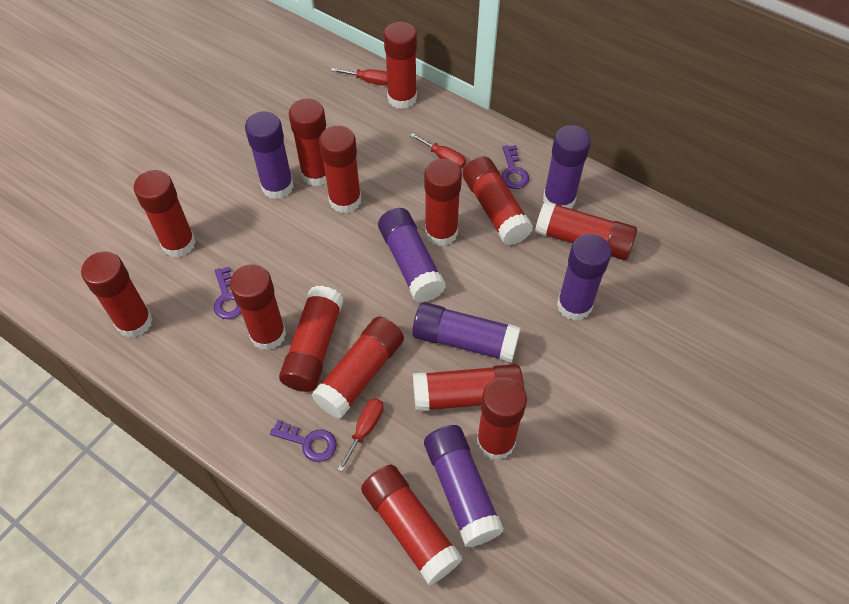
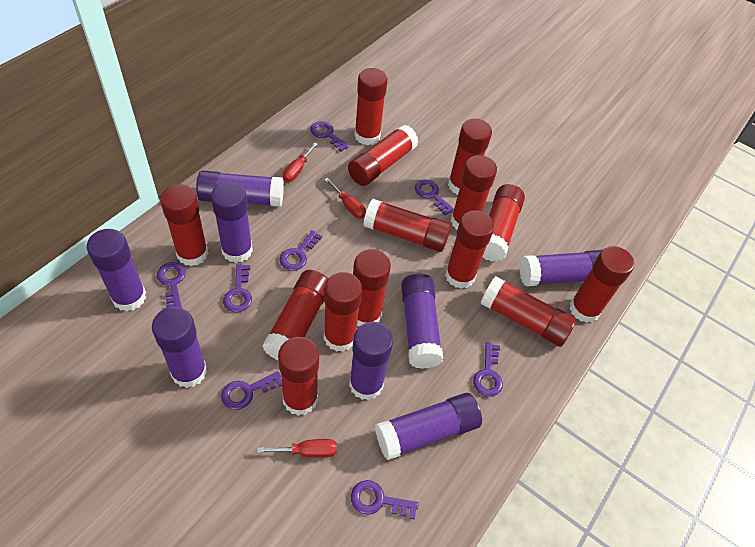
purple glue stick: 6 -> 8
purple key: 3 -> 8

